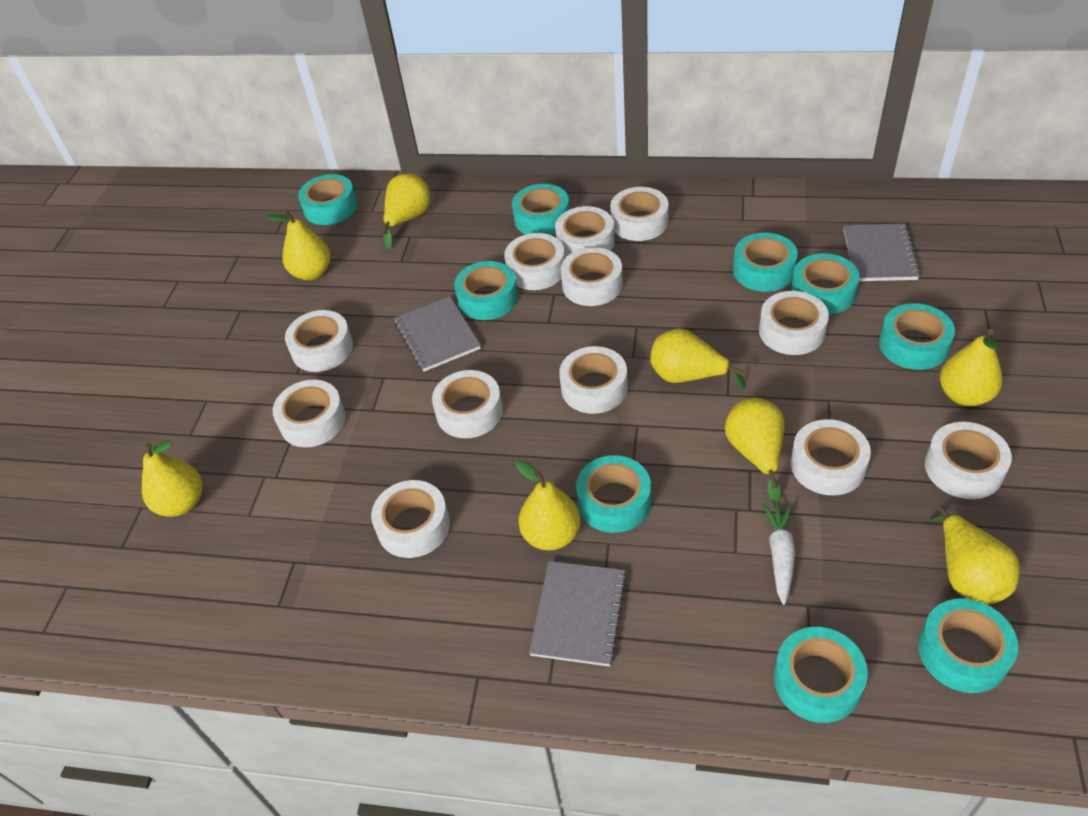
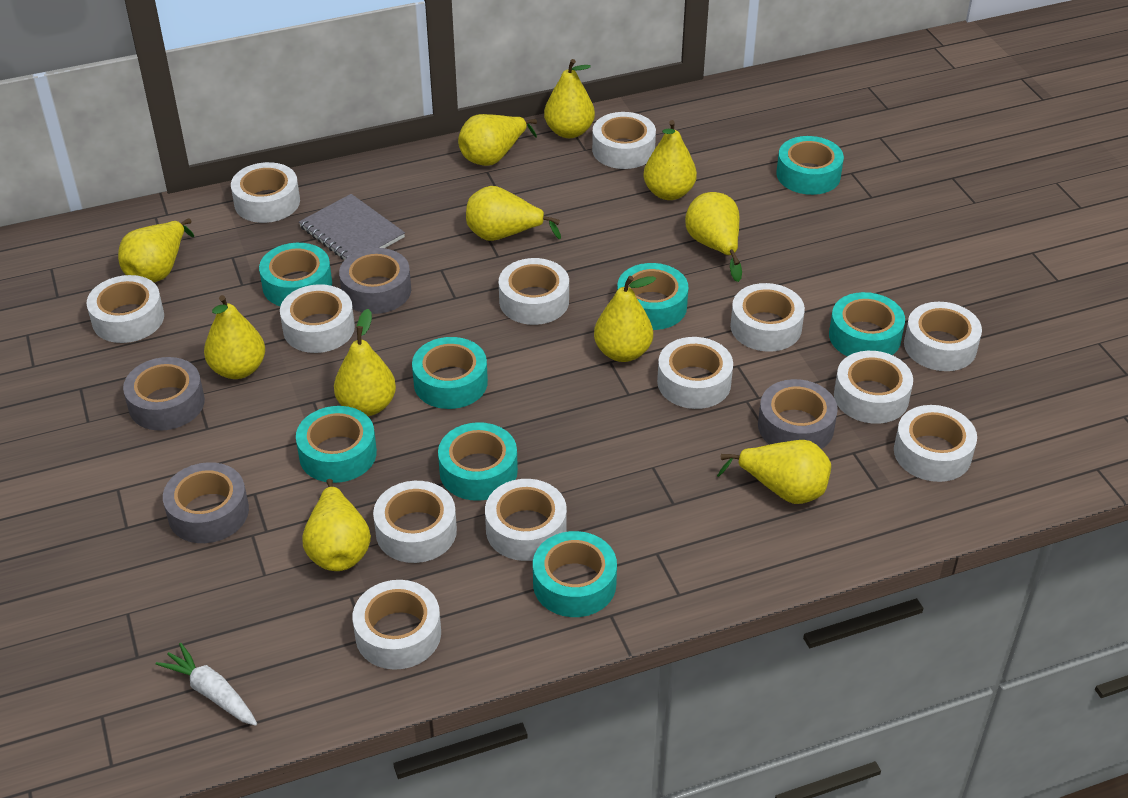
grey notebook: 3 -> 1
grey tape: 0 -> 4
turquoise tape: 9 -> 8
white tape: 12 -> 13
yellow pear: 8 -> 11

